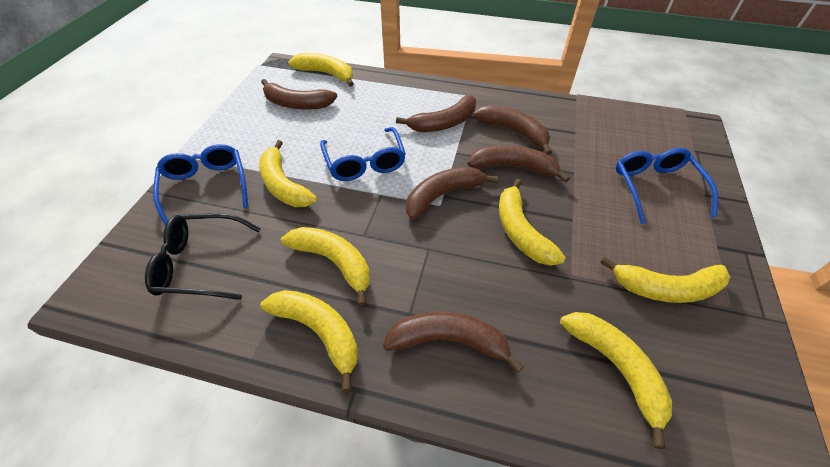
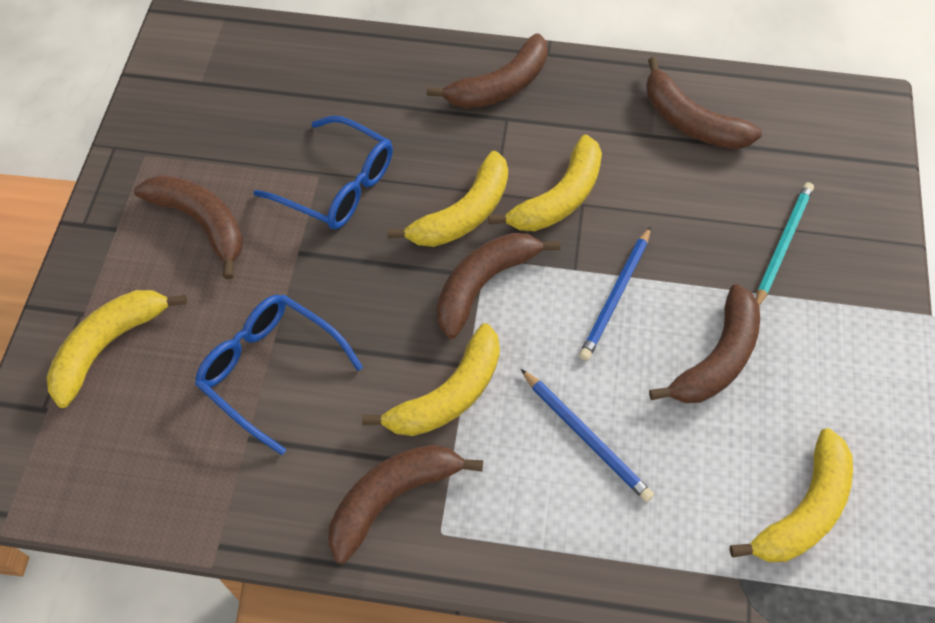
black glasses: 1 -> 0
blue glasses: 3 -> 2
blue pencil: 0 -> 2
turquoise pencil: 0 -> 1
yellow banana: 7 -> 5

